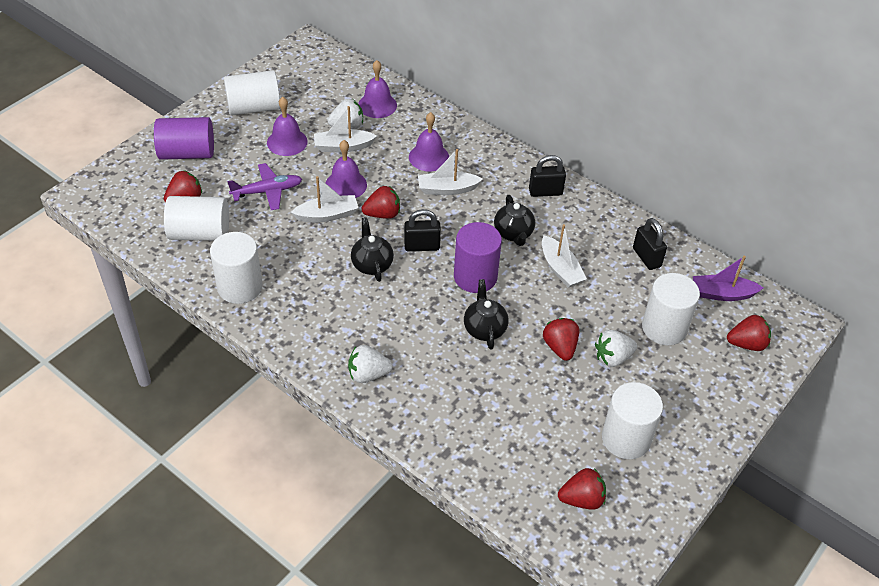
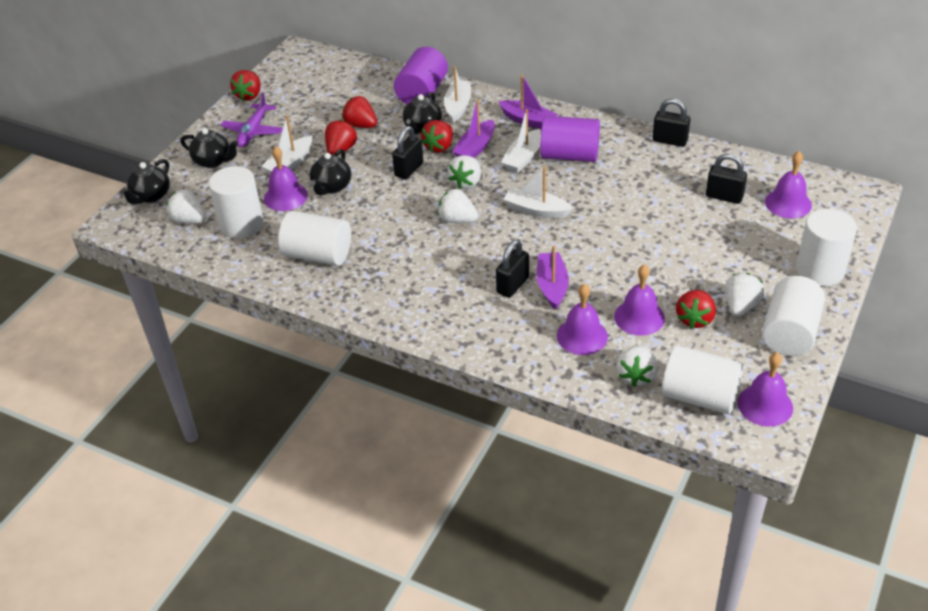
black padlock: 3 -> 4
black teapot: 3 -> 4
purple bell: 4 -> 5
purple boat: 1 -> 3
white strawberry: 3 -> 5

